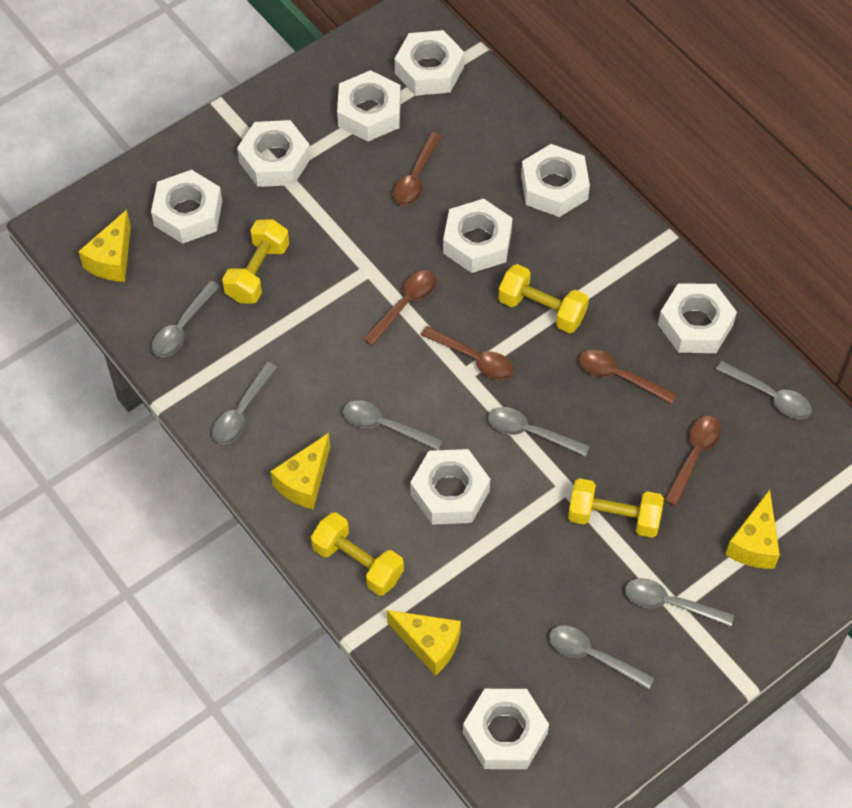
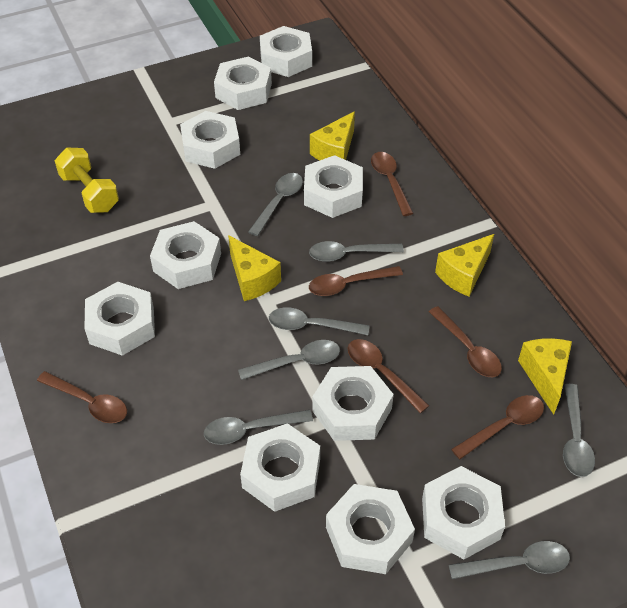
brown spoon: 5 -> 6
white nut: 9 -> 10
yellow dumbbell: 4 -> 1

